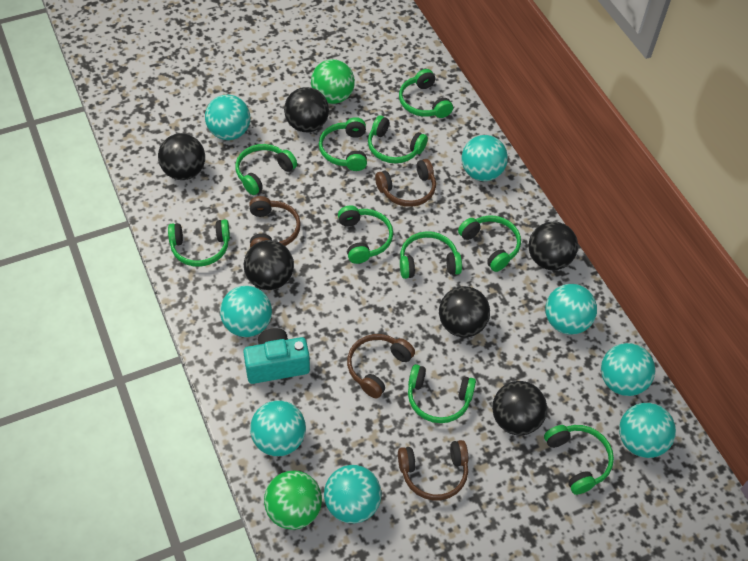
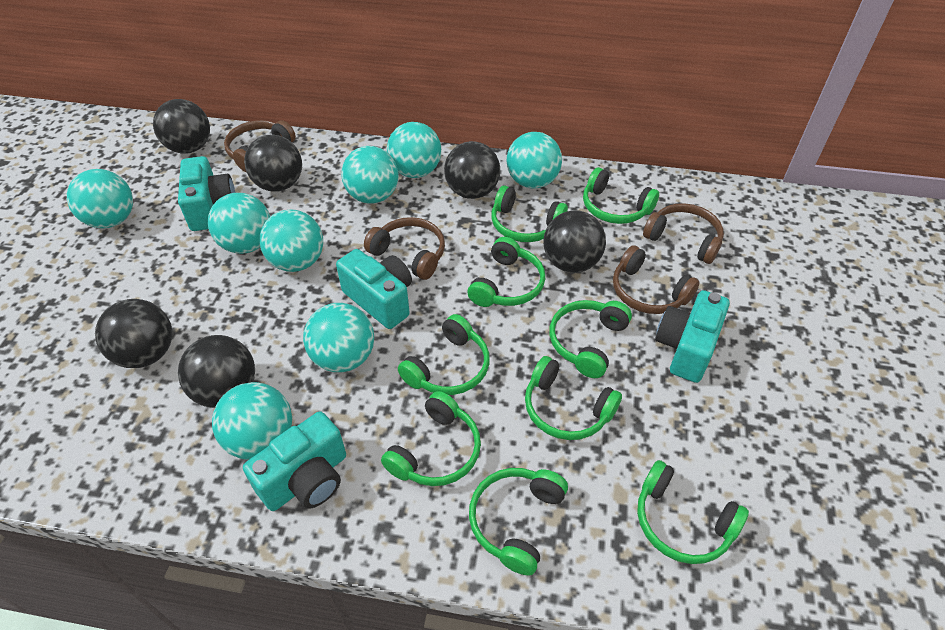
green ball: 2 -> 0
green headphones: 10 -> 9
turquoise camera: 1 -> 4

